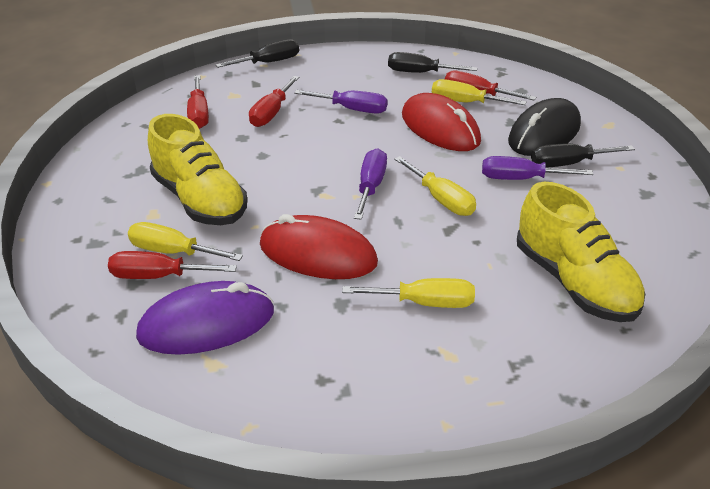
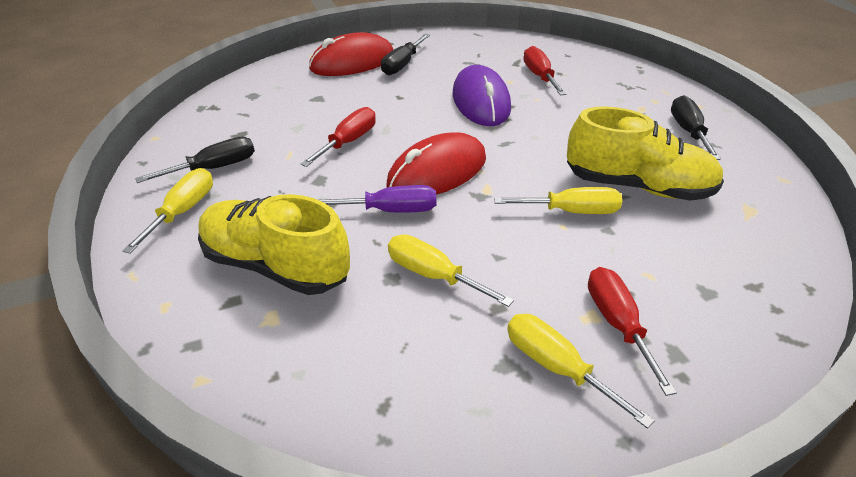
black mouse: 1 -> 0
purple screwdriver: 3 -> 1
red screwdriver: 4 -> 3

